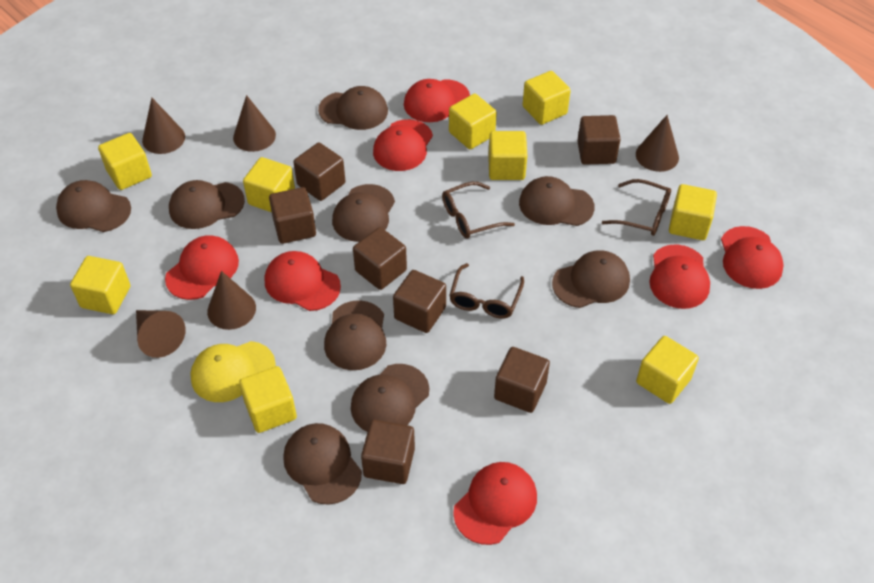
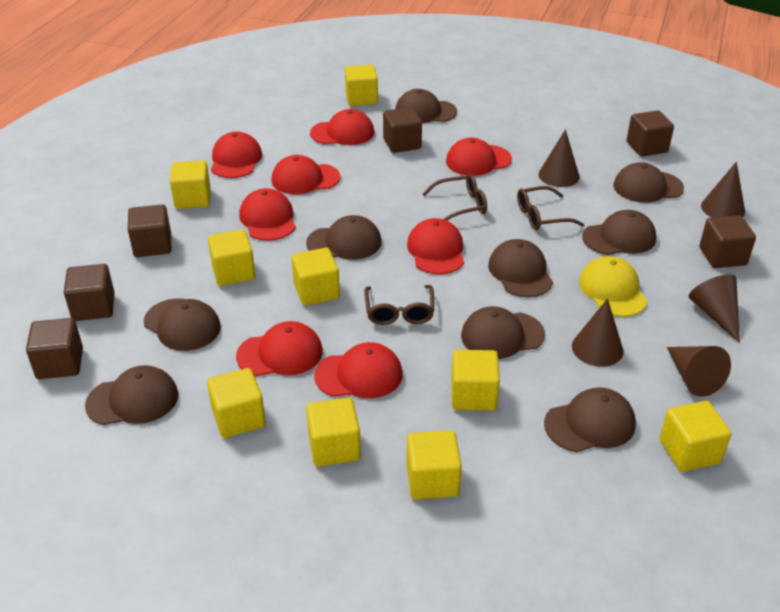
brown cube: 7 -> 6
red cap: 7 -> 8

